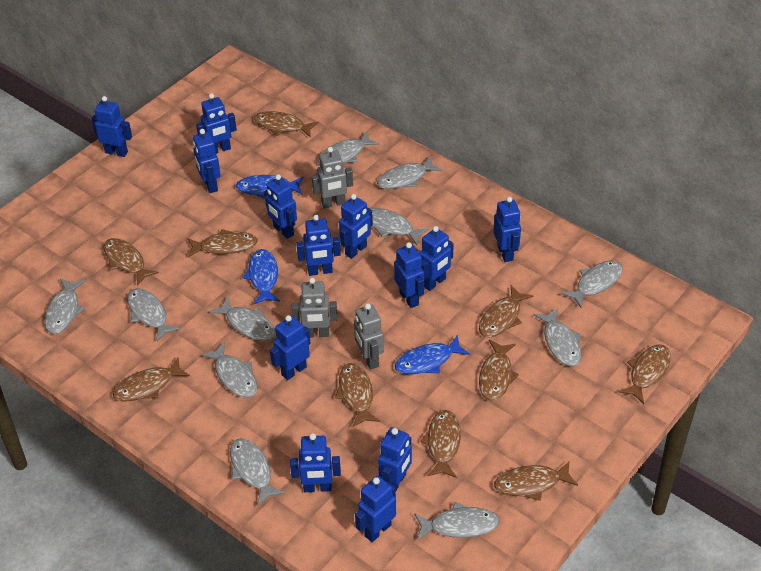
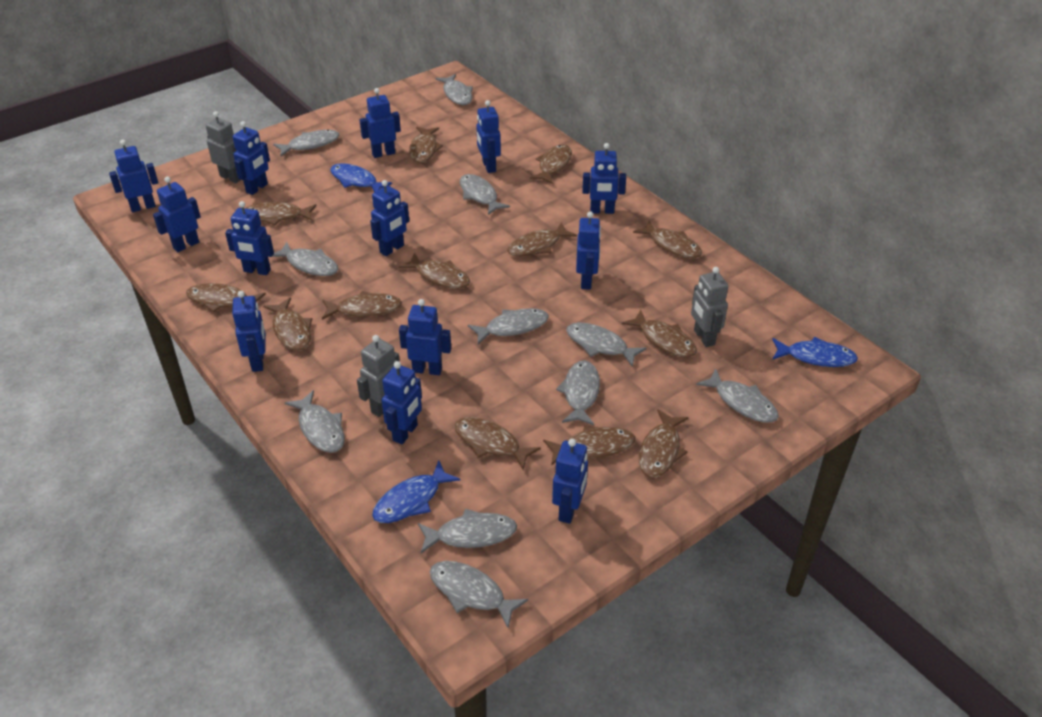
brown fish: 10 -> 13

